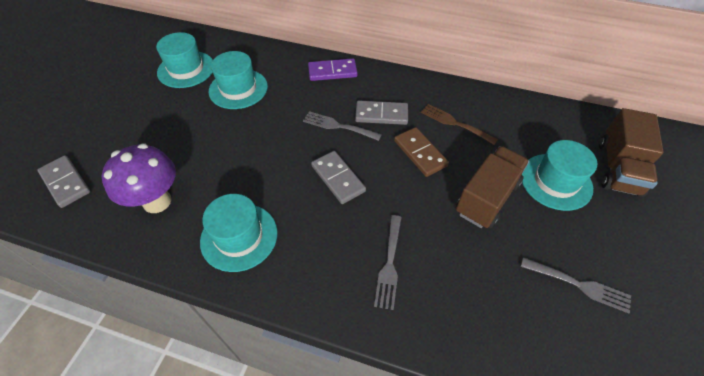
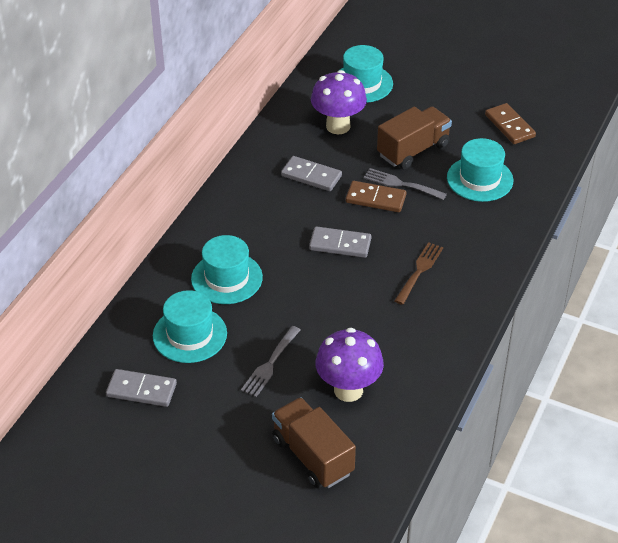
brown domino: 1 -> 2
grey fork: 3 -> 2
purple domino: 1 -> 0
purple mushroom: 1 -> 2

